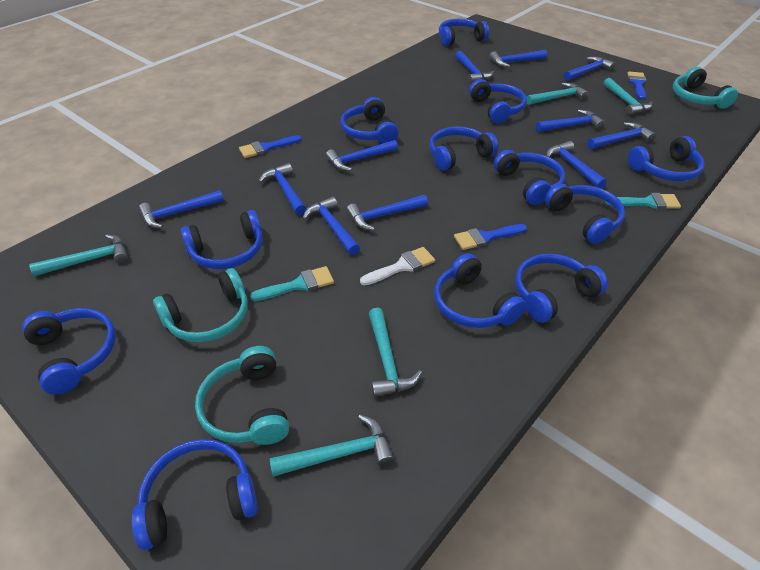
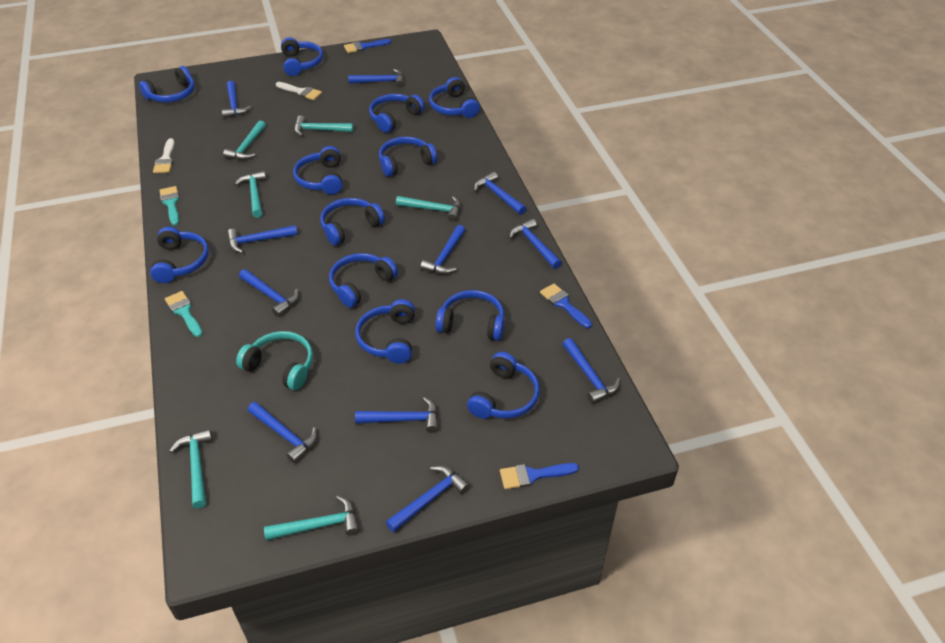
turquoise hammer: 5 -> 6
turquoise headphones: 3 -> 1
white brush: 1 -> 2

